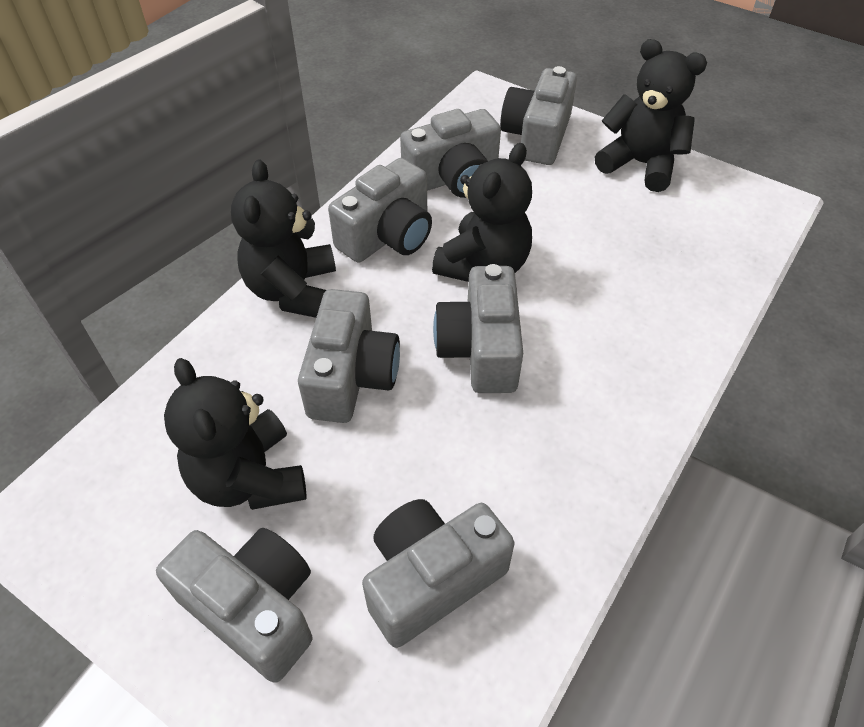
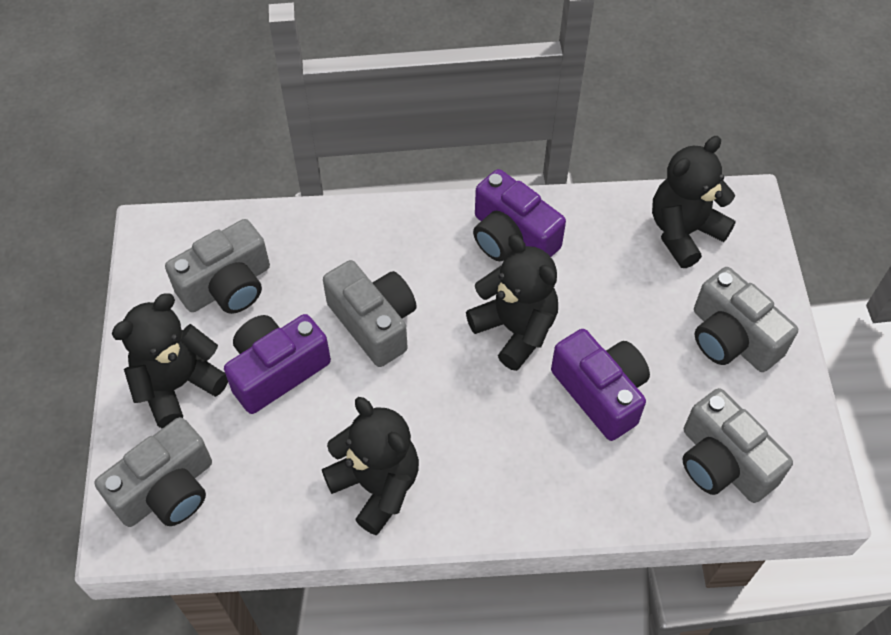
grey camera: 7 -> 5
purple camera: 0 -> 3

